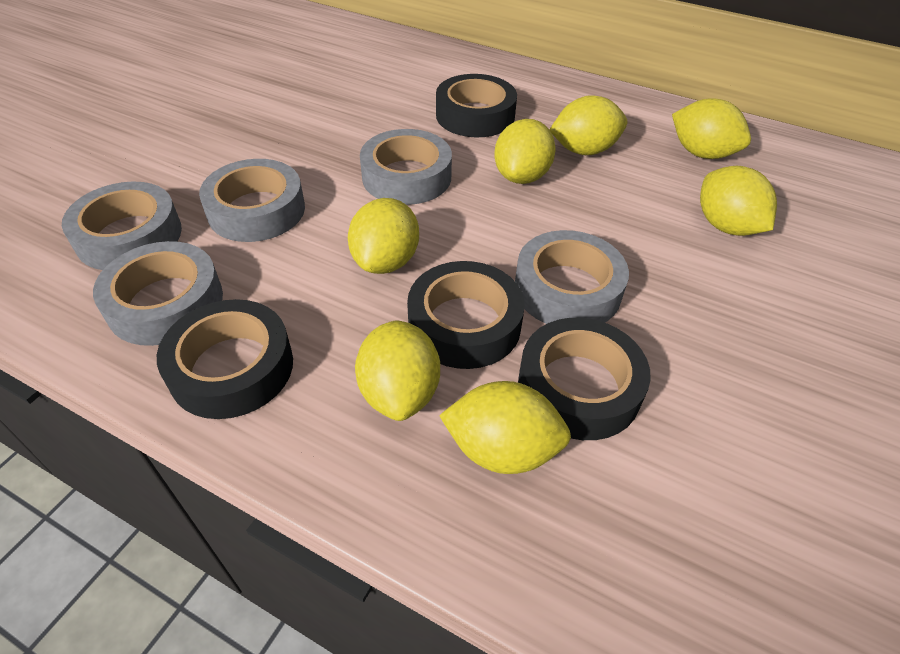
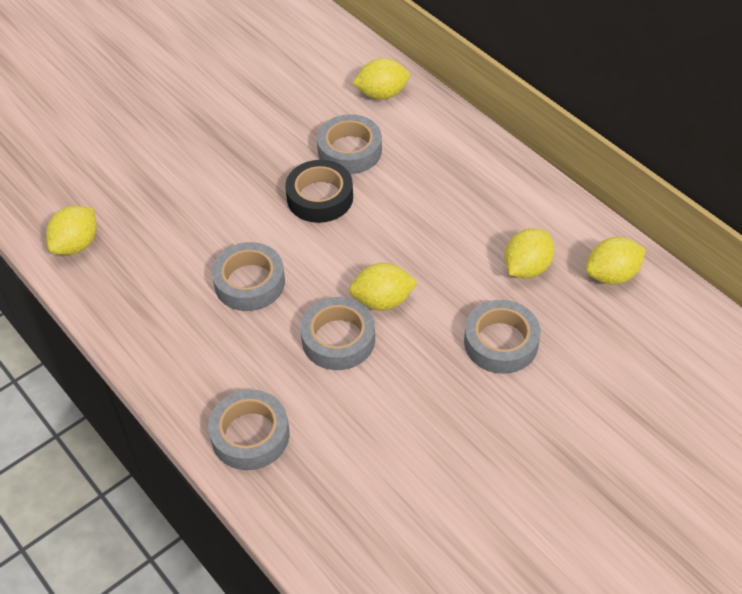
black tape: 4 -> 1
yellow lemon: 7 -> 5

